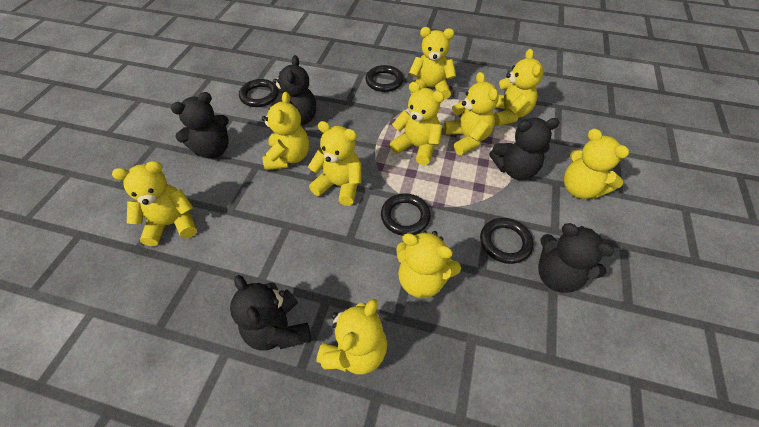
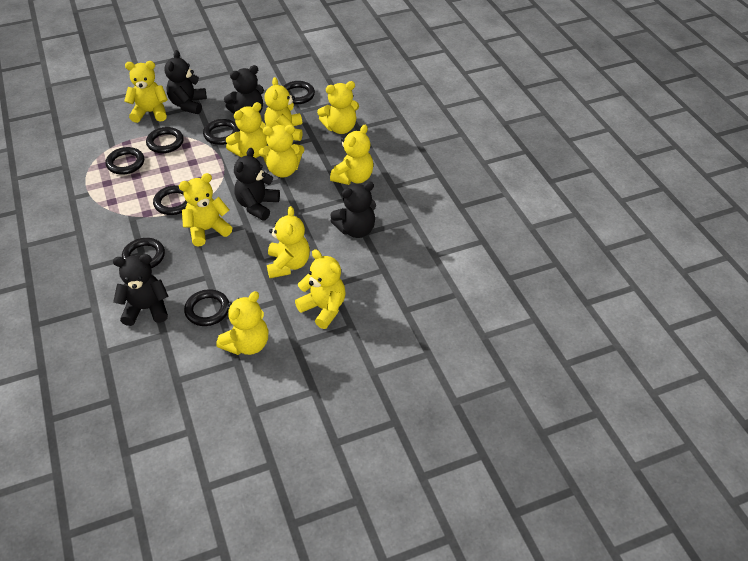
black ring: 4 -> 7

